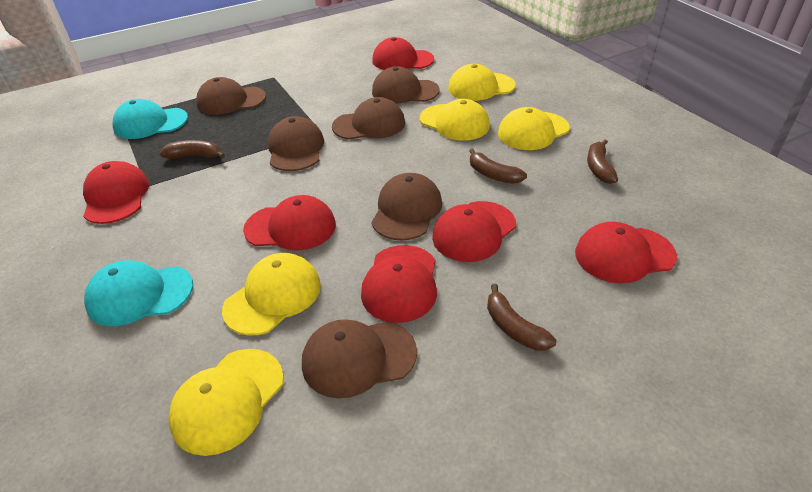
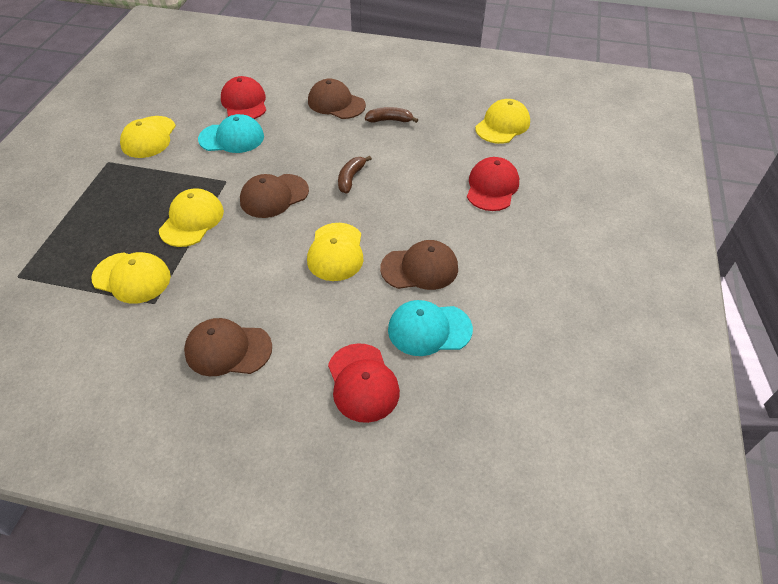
brown banana: 4 -> 2
brown cap: 6 -> 4
red cap: 6 -> 3

